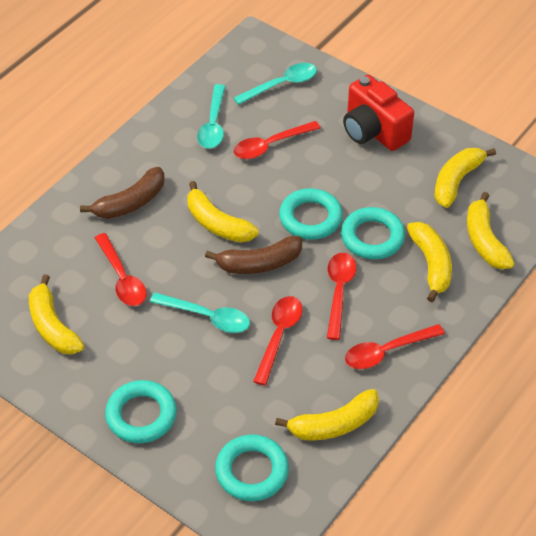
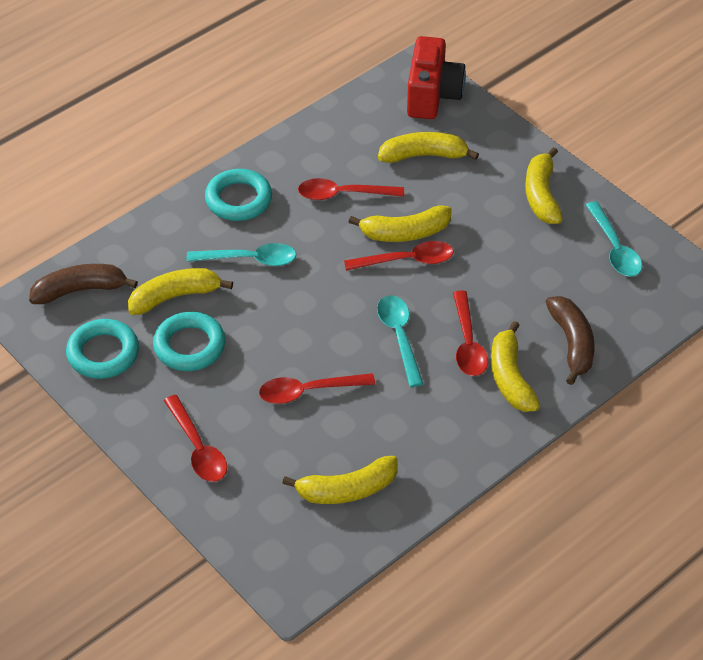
turquoise ring: 4 -> 3

